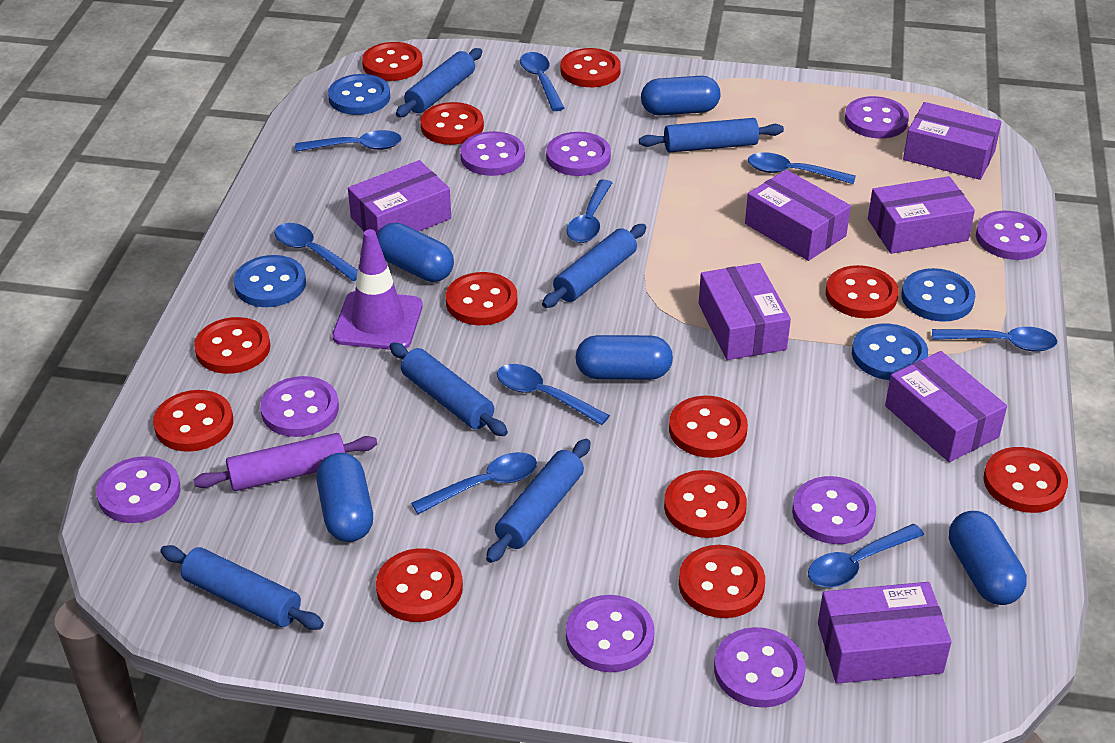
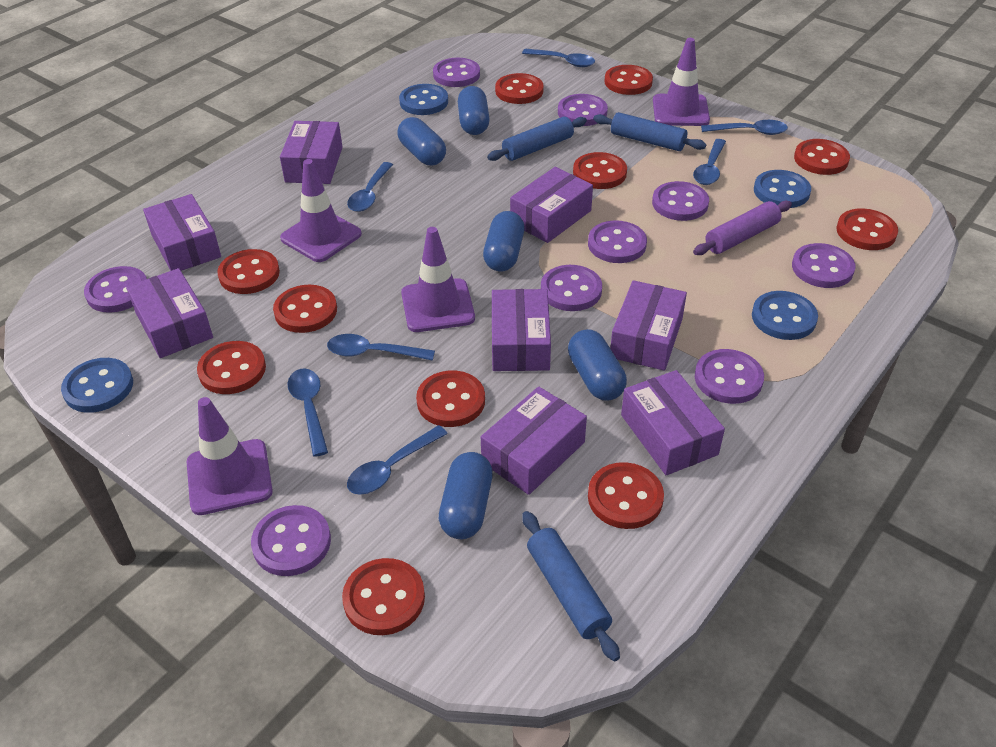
blue rolling pin: 6 -> 3
blue spoon: 9 -> 7
purple box: 7 -> 8
purple traffic cone: 1 -> 4
red button: 12 -> 11

